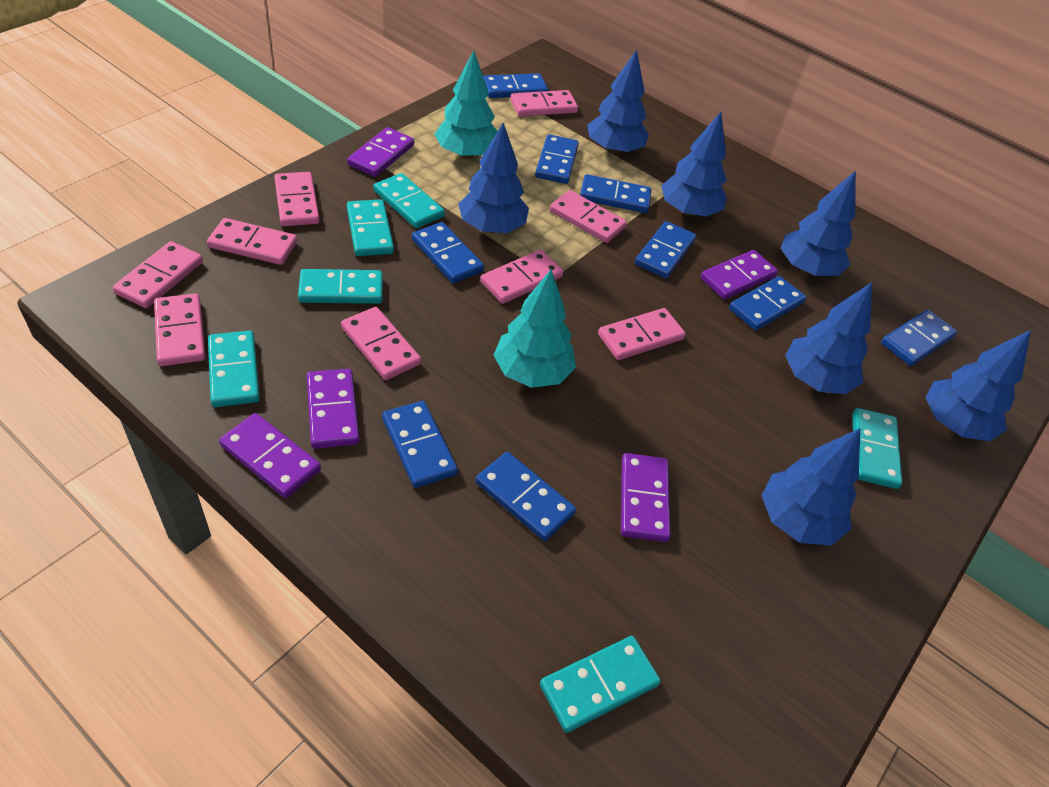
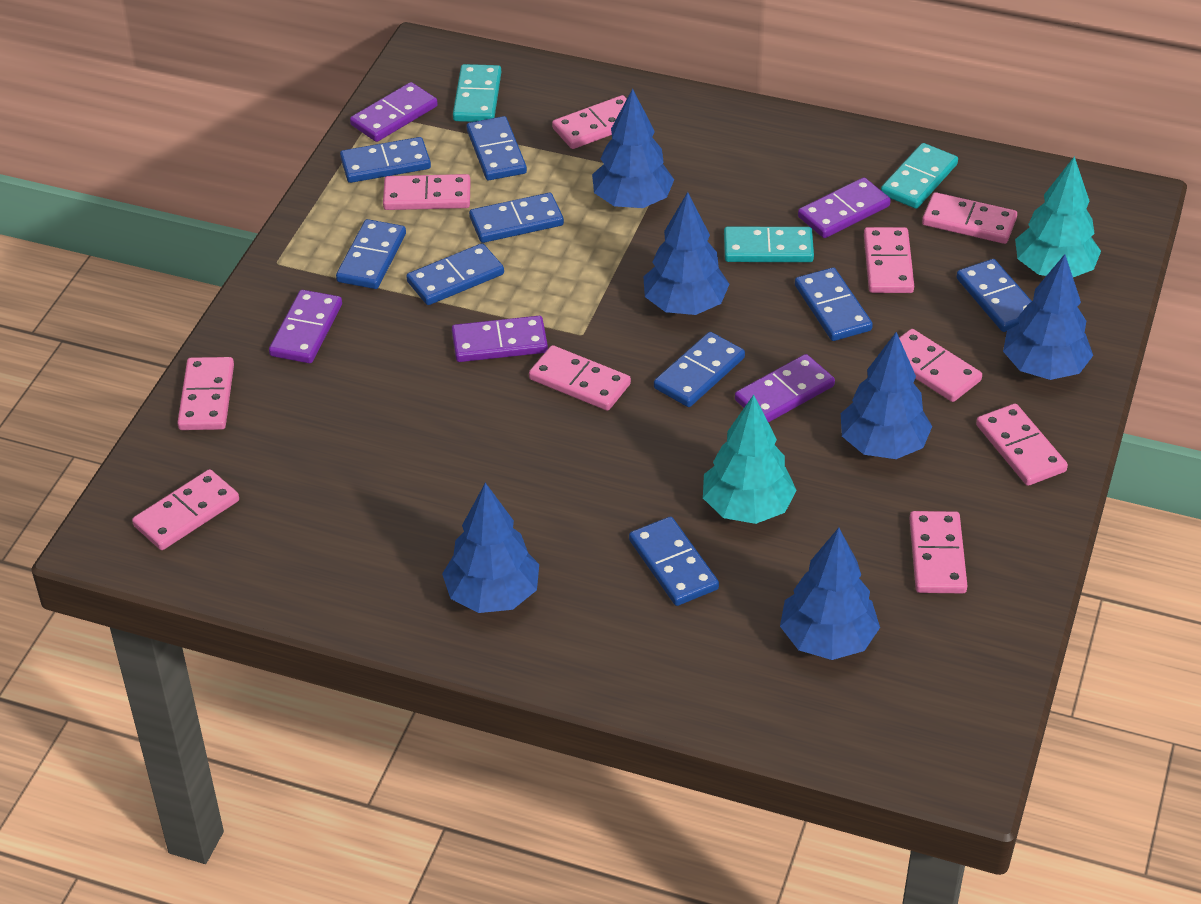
blue tree: 7 -> 6
pink domino: 9 -> 10
turquoise domino: 6 -> 3

